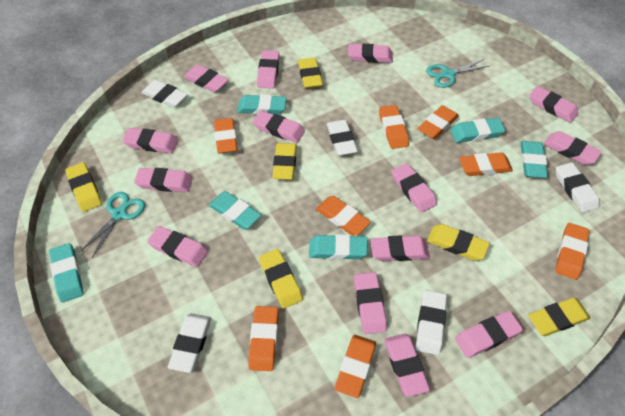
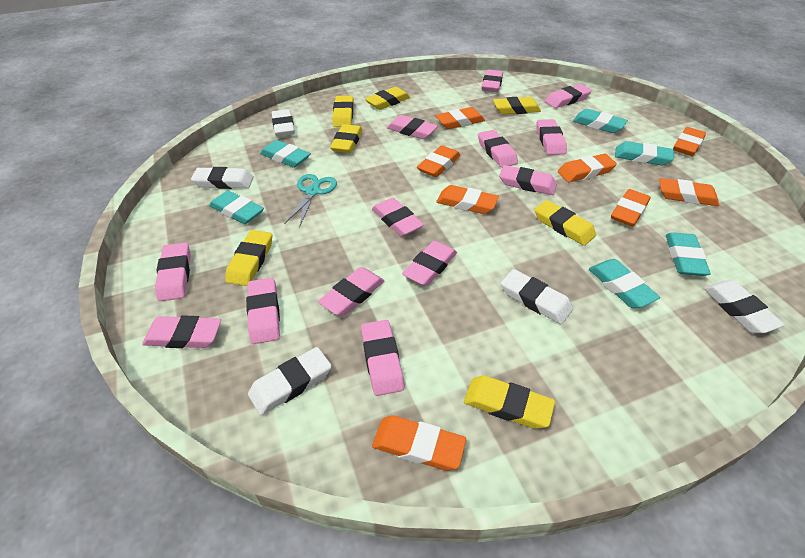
pink eraser: 14 -> 13
turquoise scissors: 2 -> 1
yellow eraser: 6 -> 7

